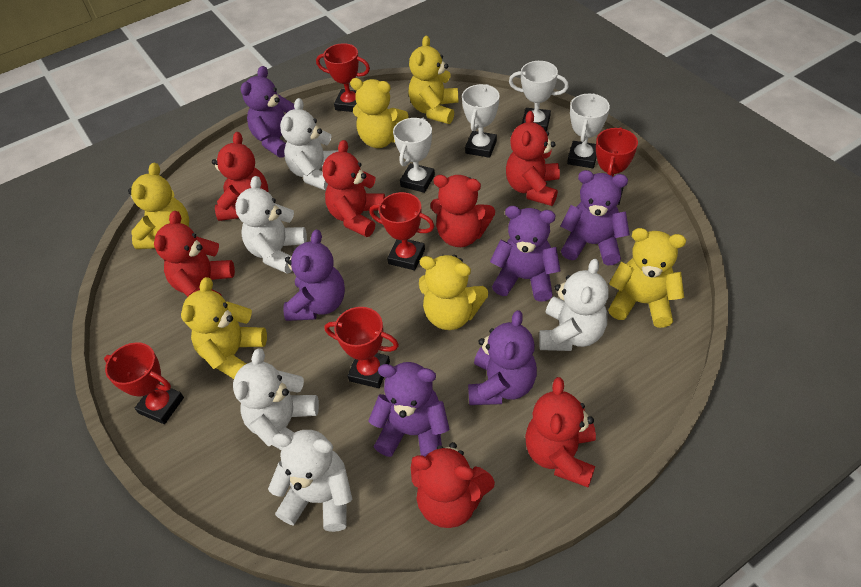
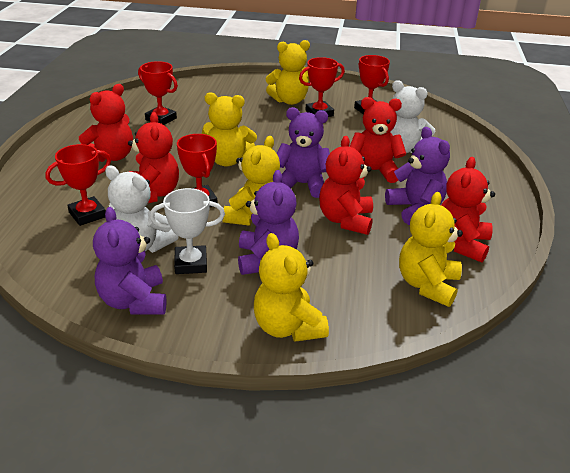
purple teddy bear: 6 -> 4
red teddy bear: 7 -> 5
white teddy bear: 5 -> 2
white trophy: 4 -> 1
yellow teddy bear: 6 -> 5

